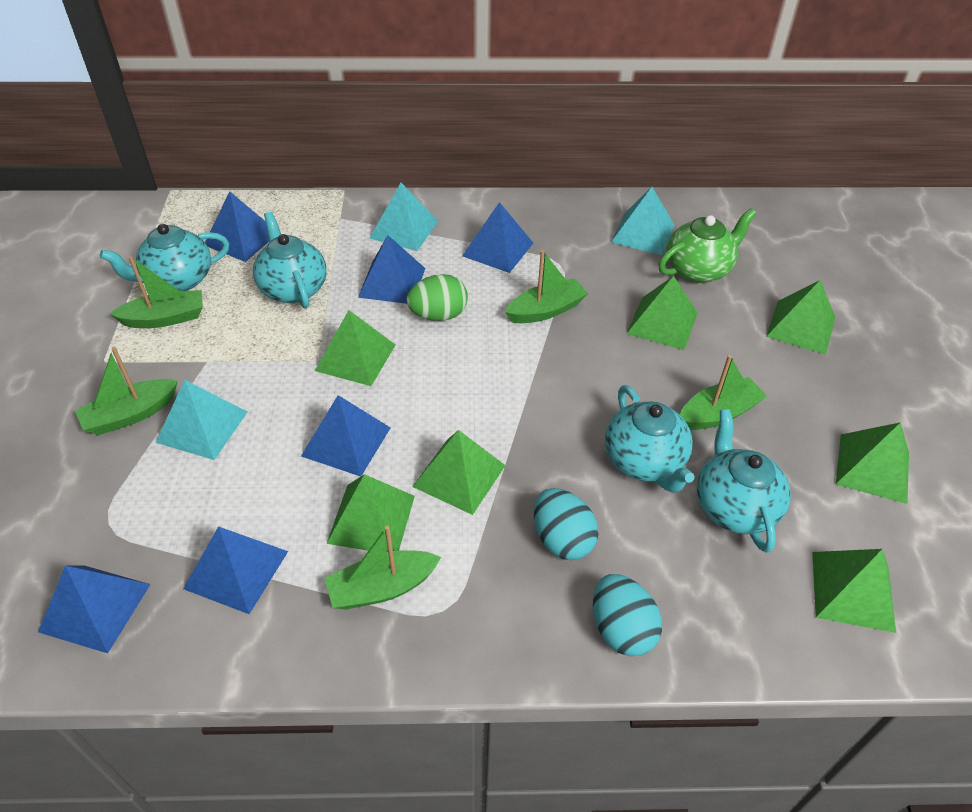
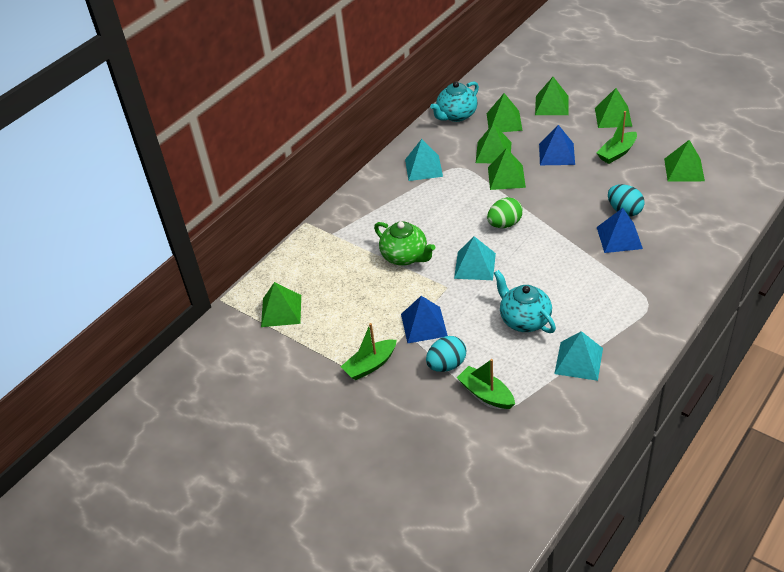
blue pyramid: 6 -> 3
green boat: 5 -> 3
turquoise teapot: 4 -> 2

